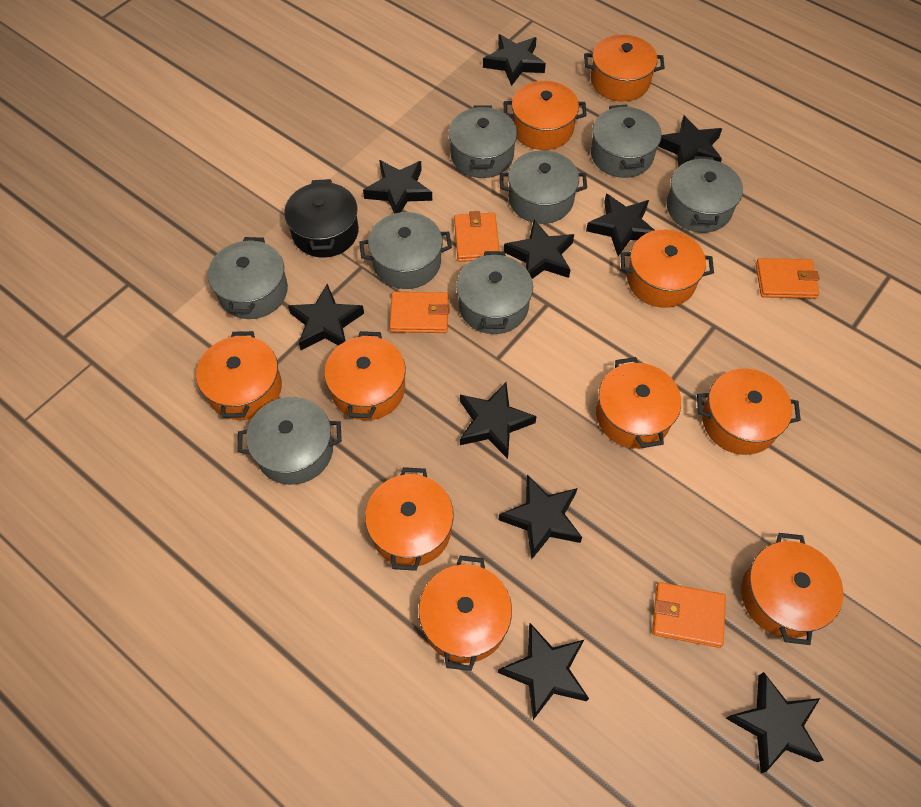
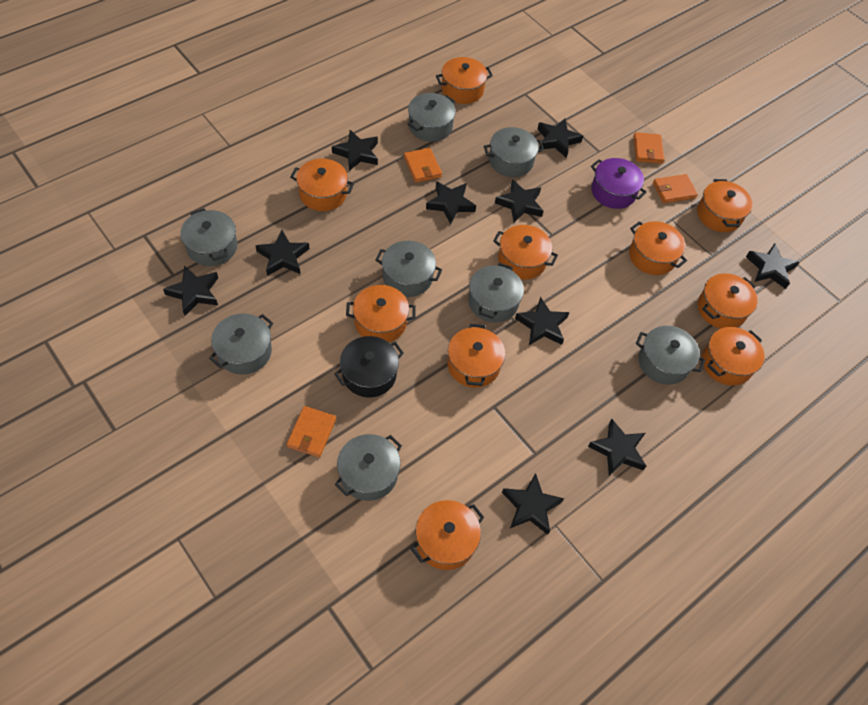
purple pot: 0 -> 1

